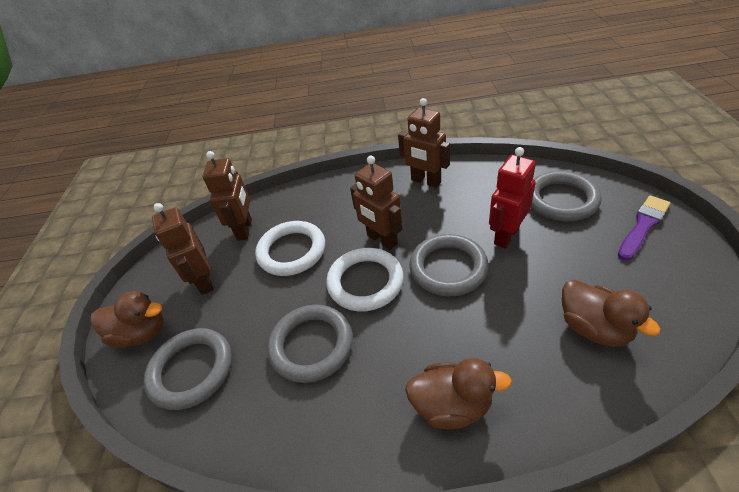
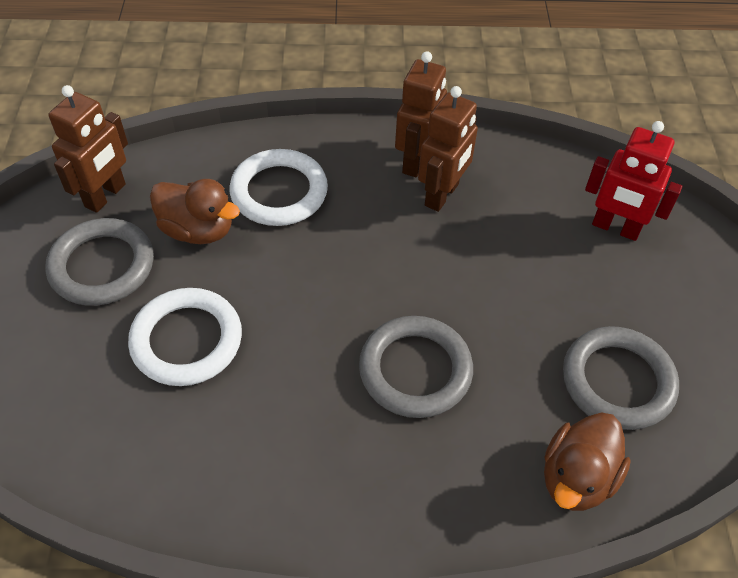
brown duck: 3 -> 2
brown robot: 4 -> 3
grey ring: 4 -> 3
purple brush: 1 -> 0

